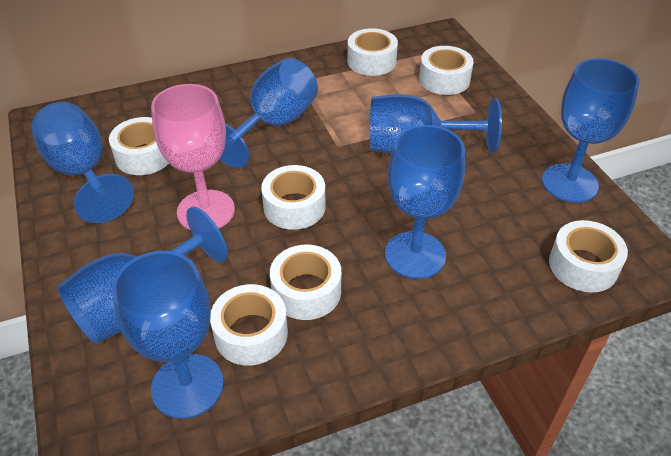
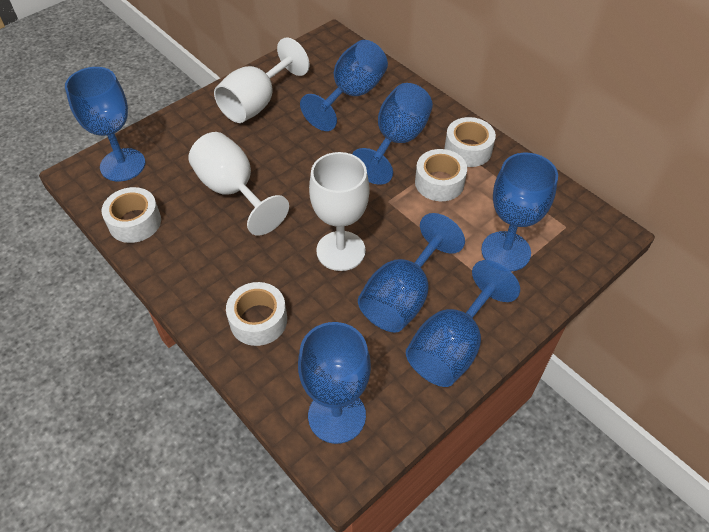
pink goblet: 1 -> 0
white goblet: 0 -> 3
white tape: 7 -> 4

